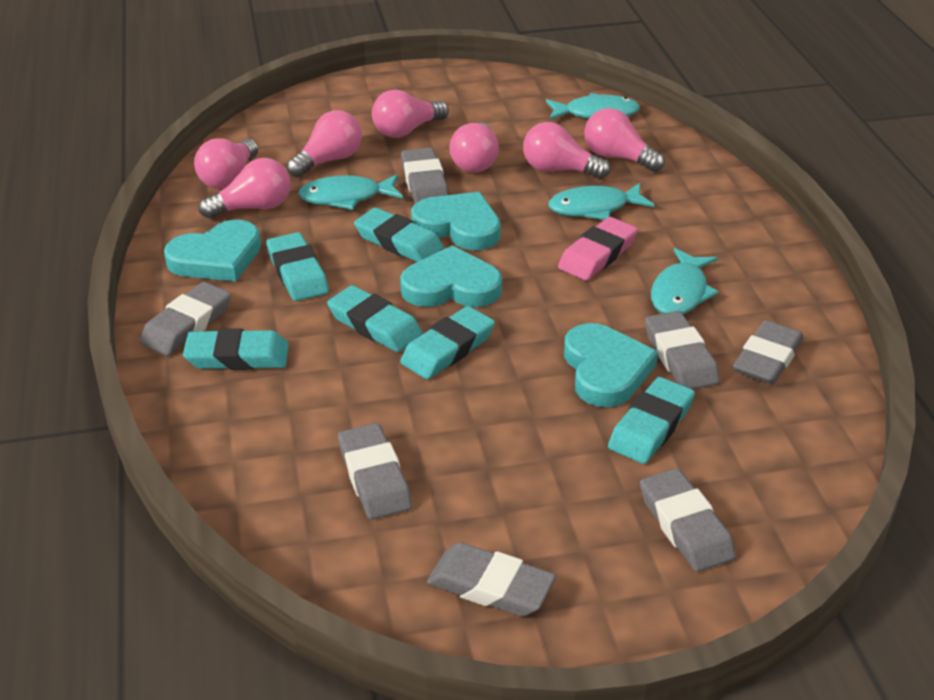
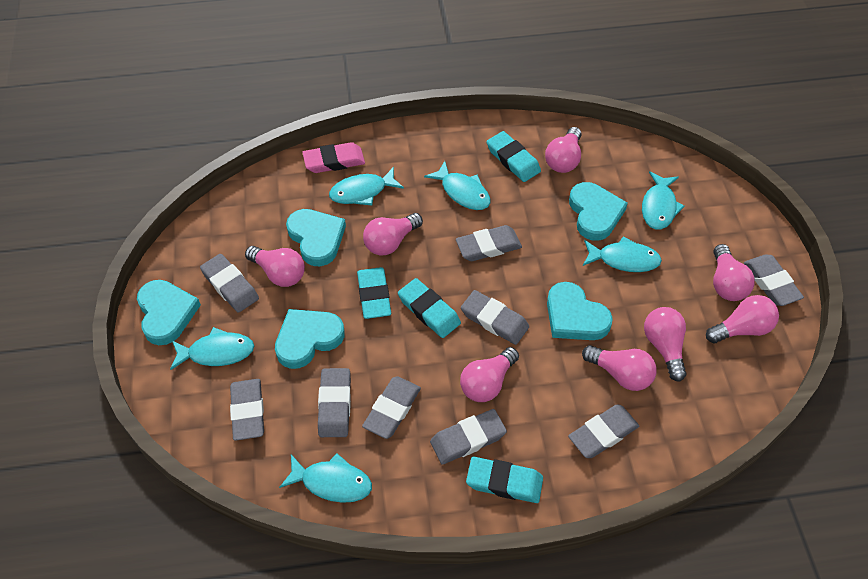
grey eraser: 7 -> 9
pink light bulb: 7 -> 8
turquoise eraser: 6 -> 4
turquoise fish: 4 -> 6
turquoise heart: 4 -> 5

